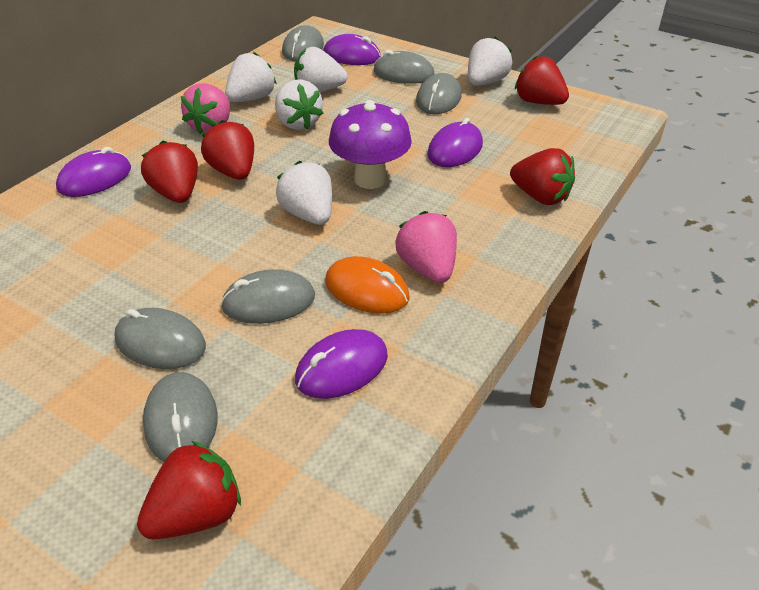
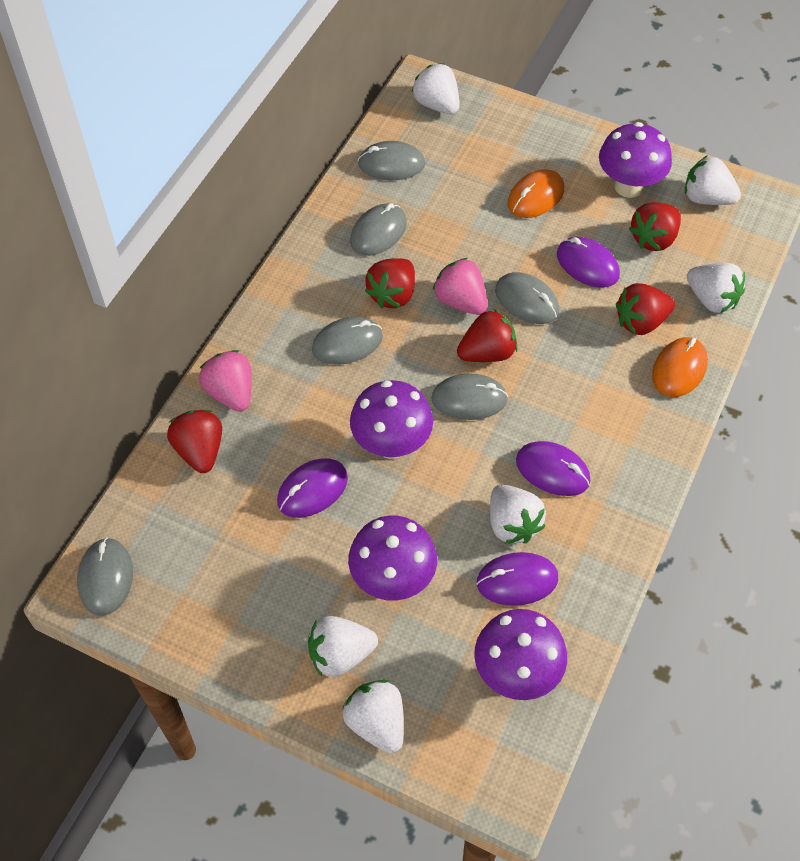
orange mouse: 1 -> 2
purple mushroom: 1 -> 4
white strawberry: 5 -> 6

